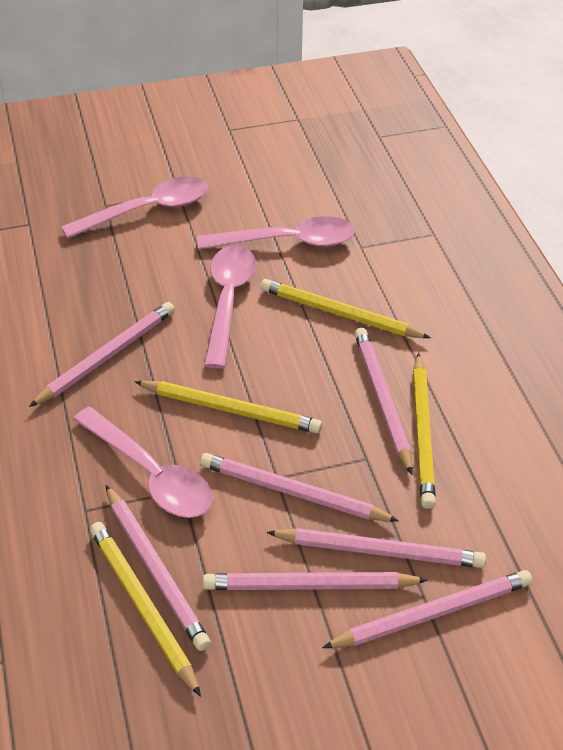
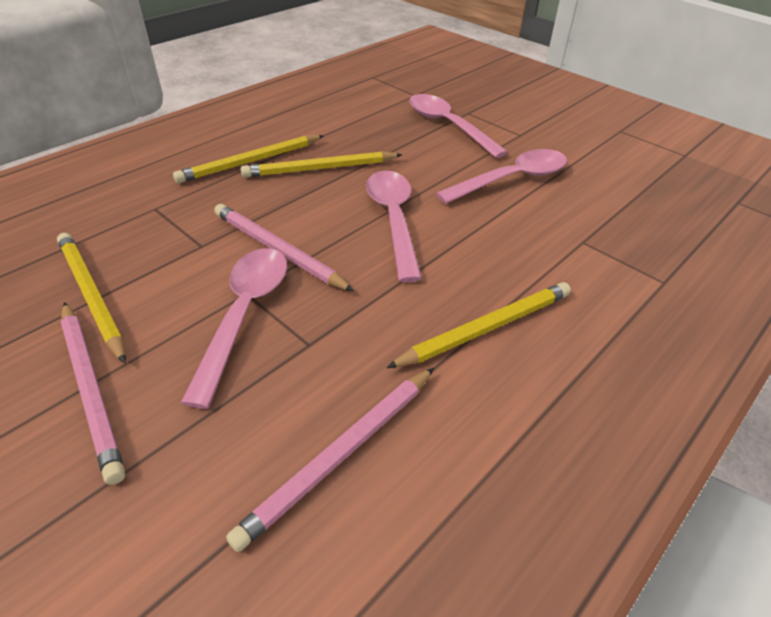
pink pencil: 7 -> 3

